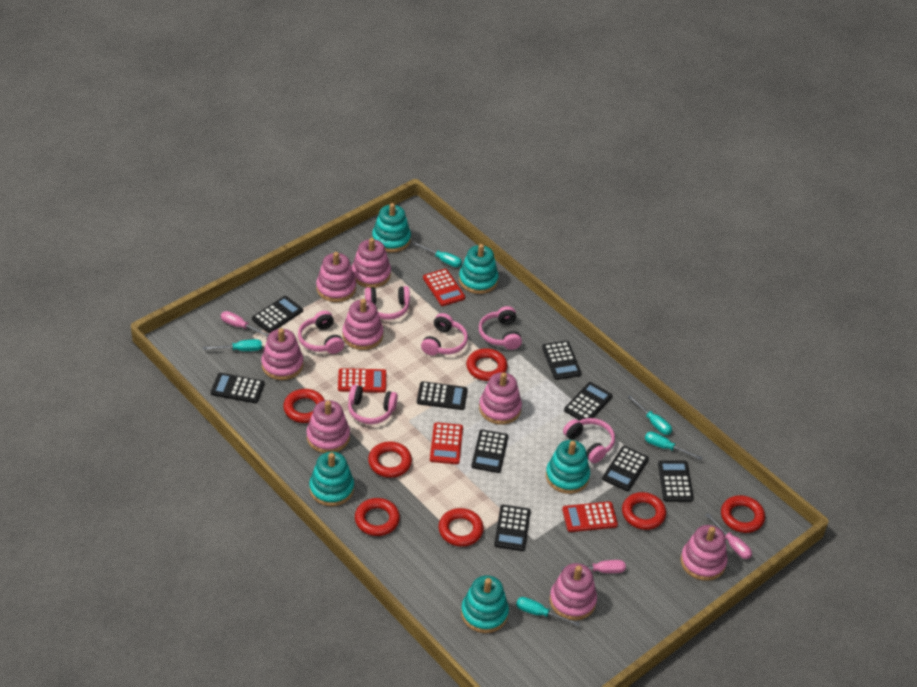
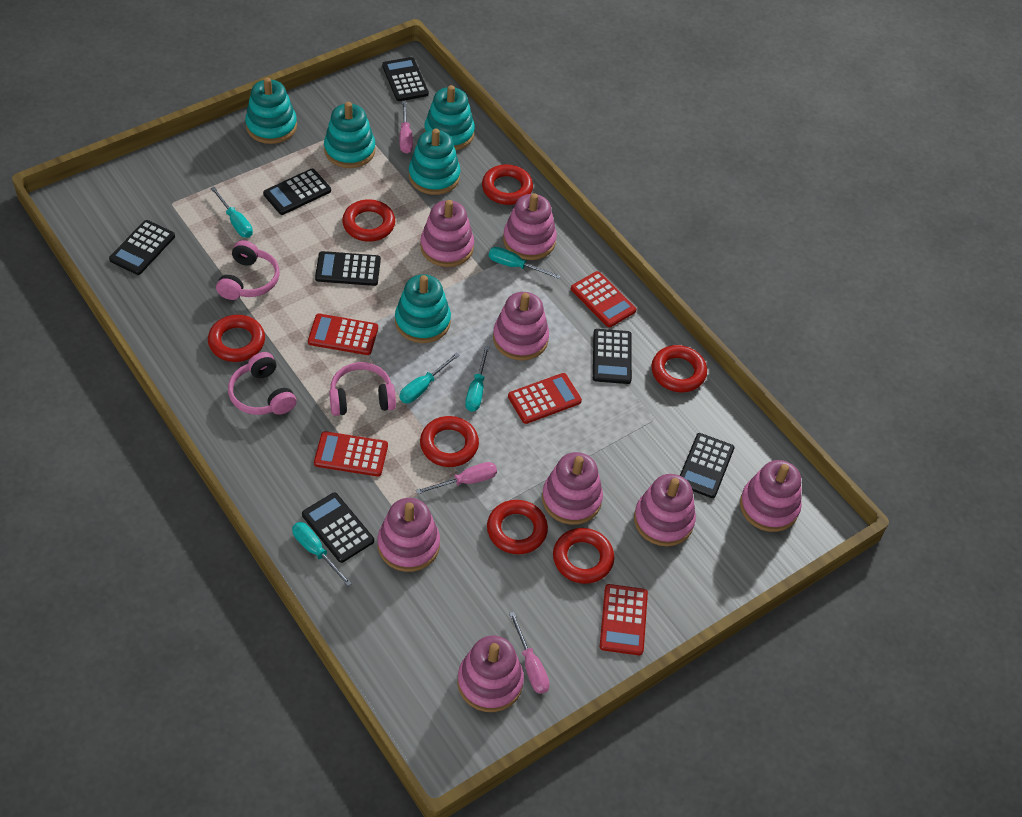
black calculator: 9 -> 7
pink headphones: 6 -> 3
red calculator: 4 -> 5

